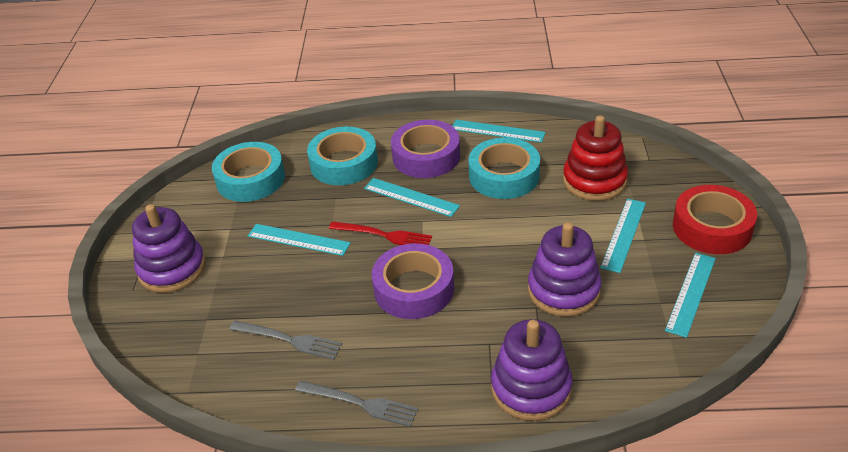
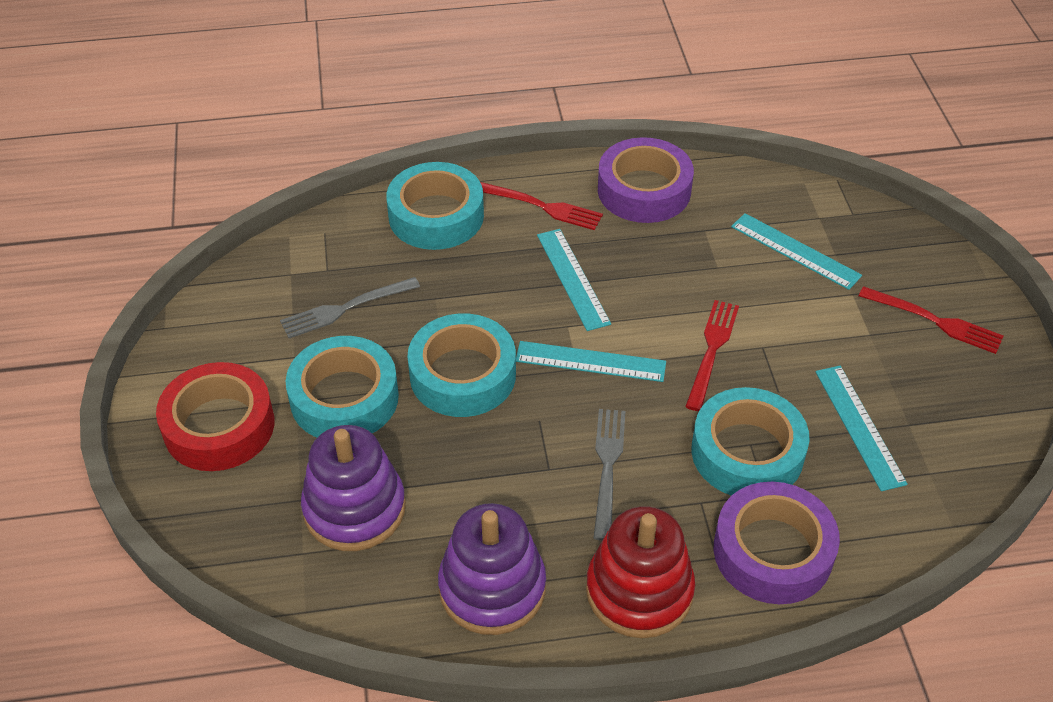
purple stacking toy: 3 -> 2
red fork: 1 -> 3
turquoise ruler: 5 -> 4
turquoise tape: 3 -> 4

